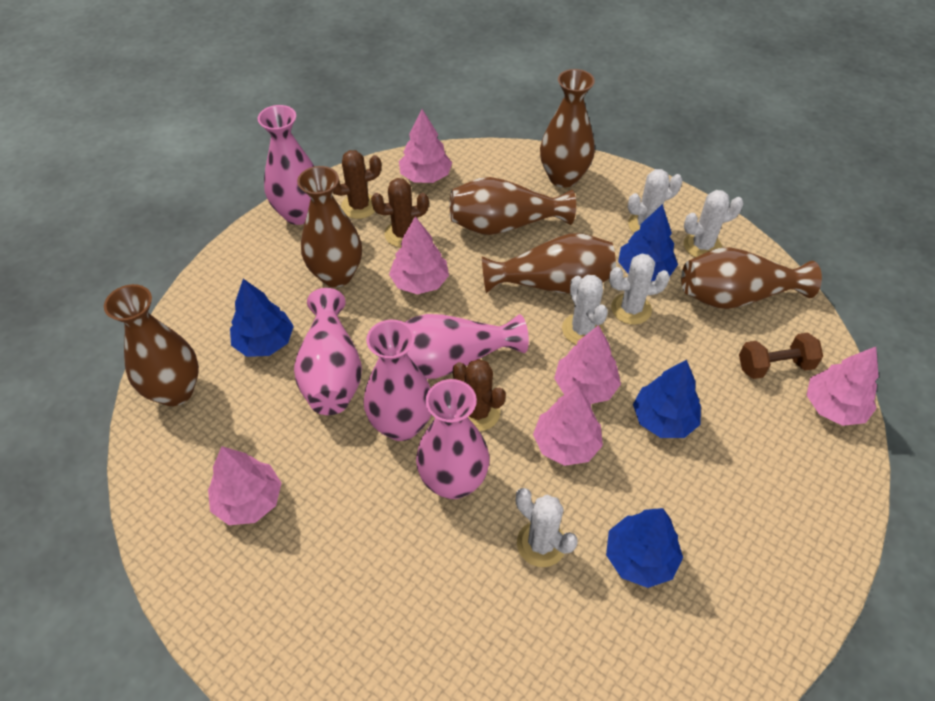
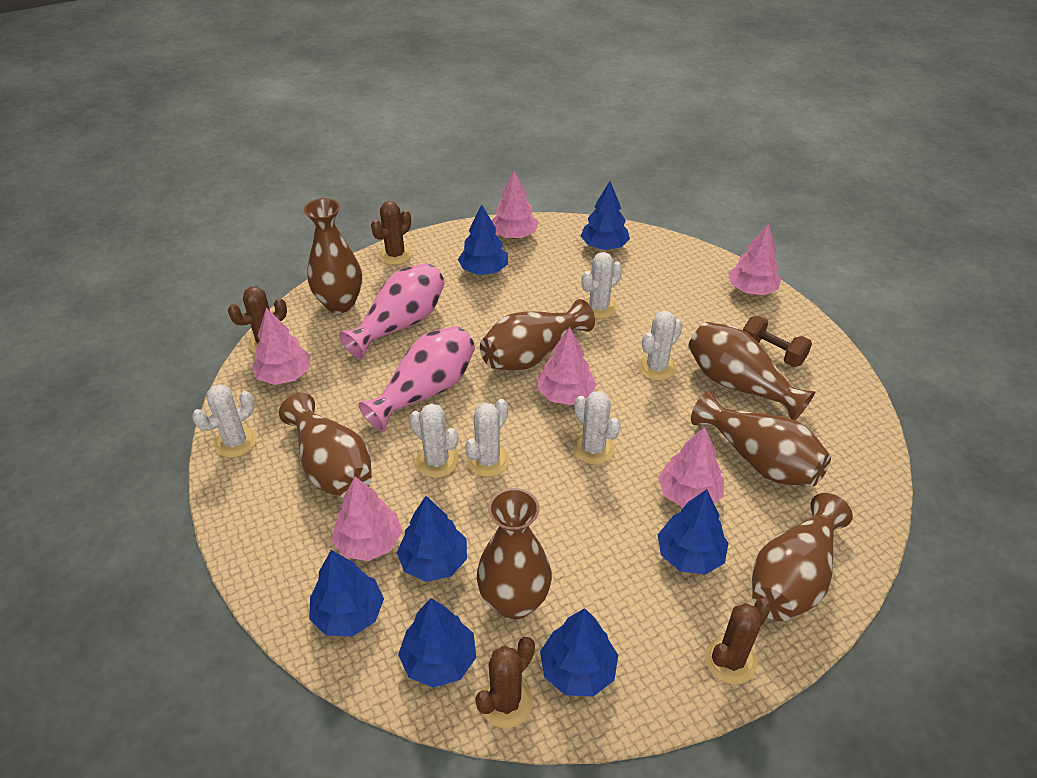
blue tree: 4 -> 7
brown cactus: 3 -> 4
brown vase: 6 -> 7
pink vase: 5 -> 2
white cactus: 5 -> 6

